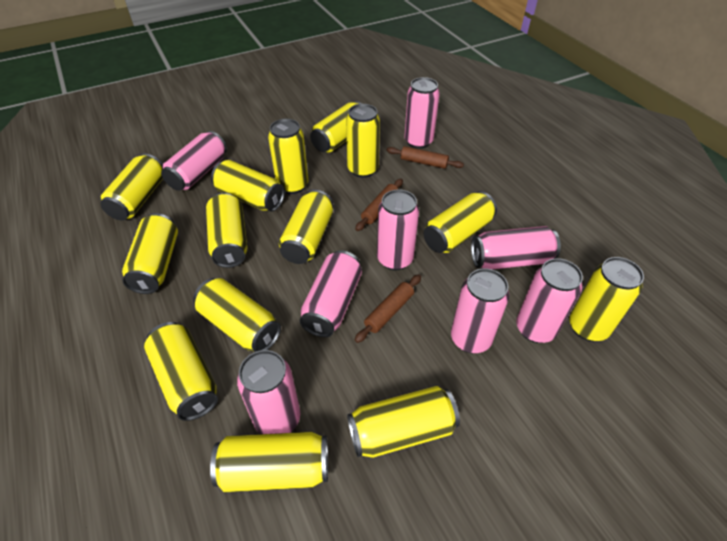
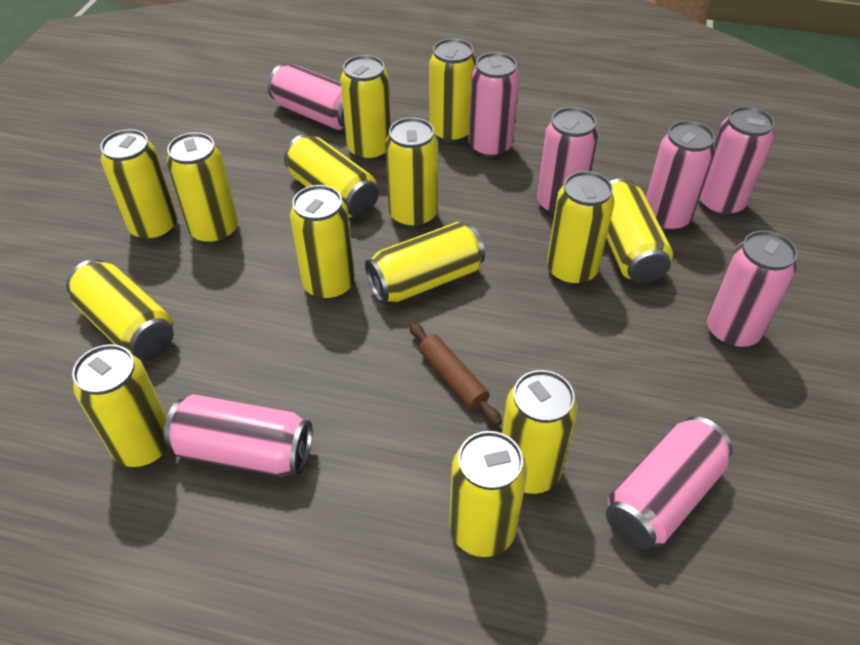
brown rolling pin: 3 -> 1

